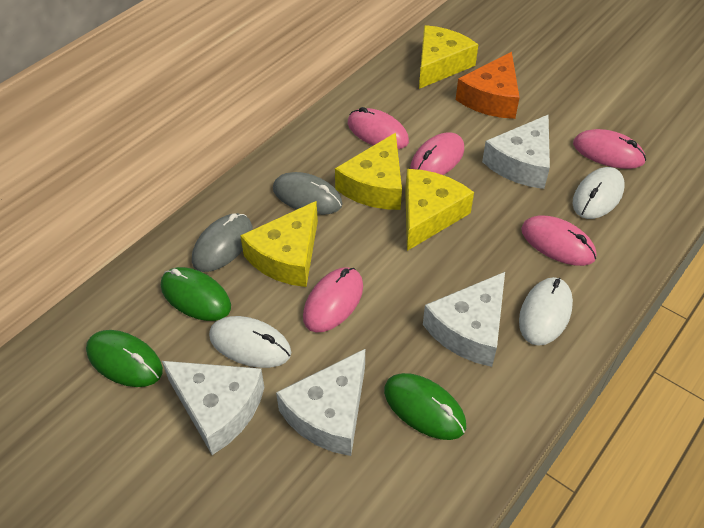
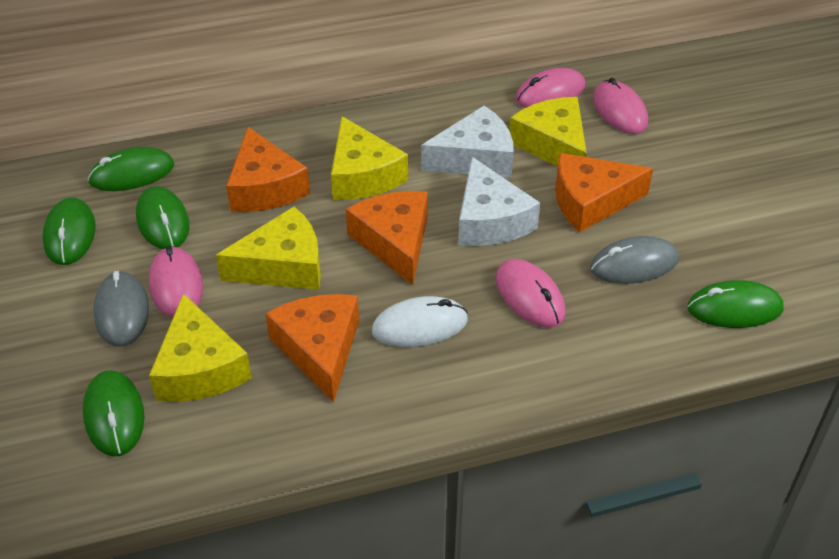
green mouse: 3 -> 5
orange cheese: 1 -> 4
pink mouse: 5 -> 4
white cheese: 4 -> 2
white mouse: 3 -> 1

